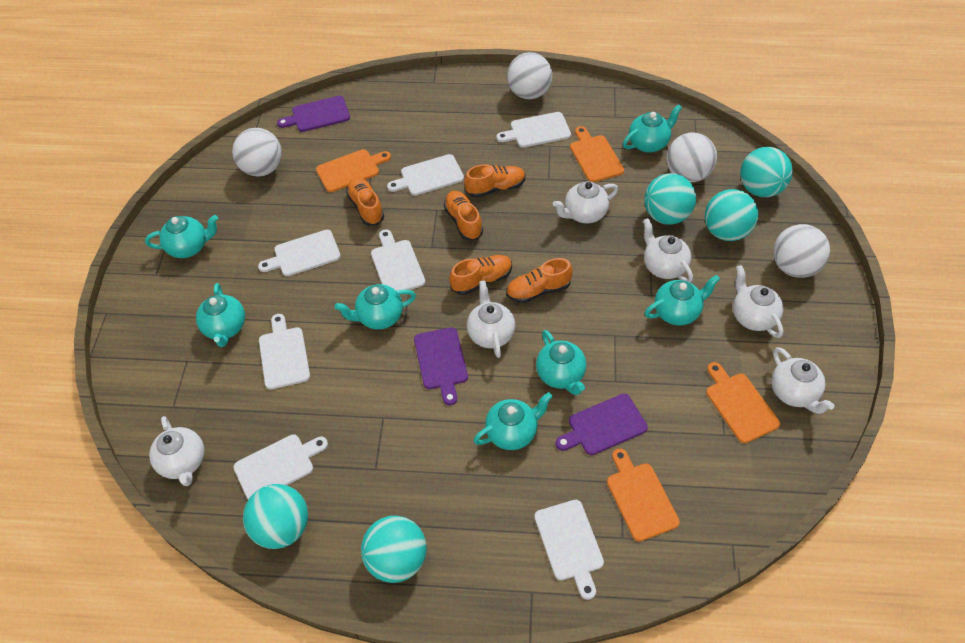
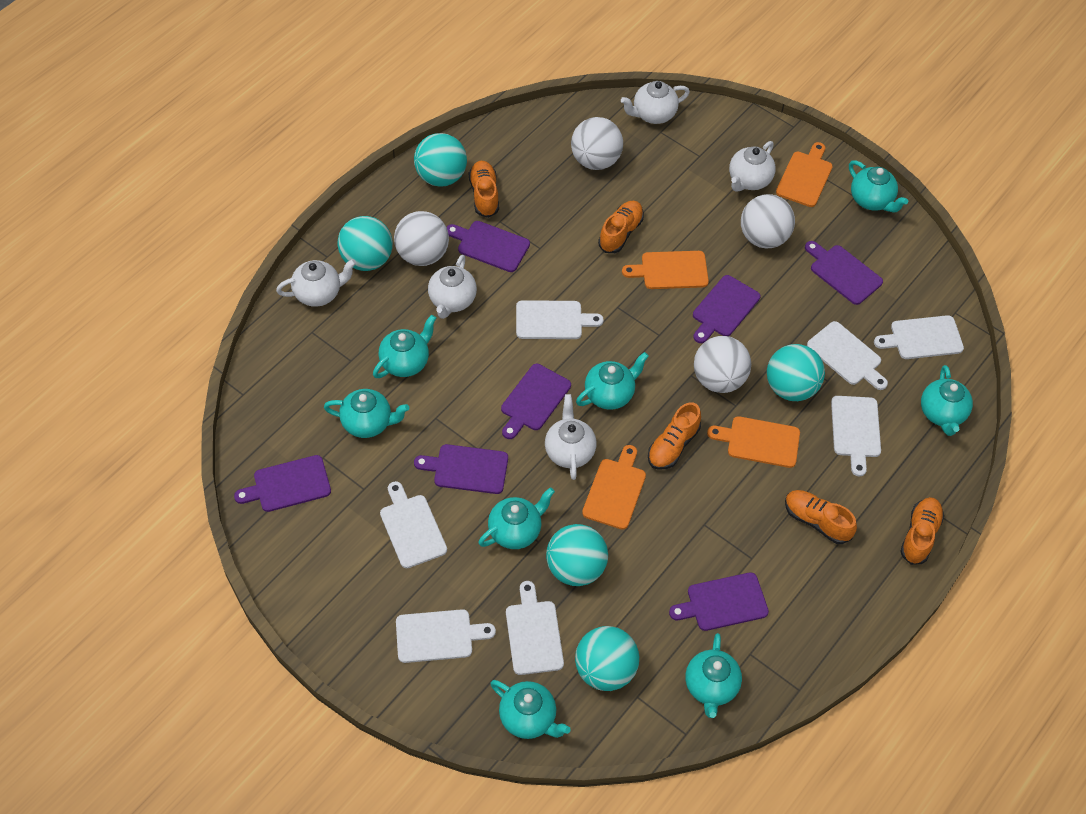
purple cutting board: 3 -> 7
turquoise teapot: 7 -> 8
white teapot: 6 -> 5

